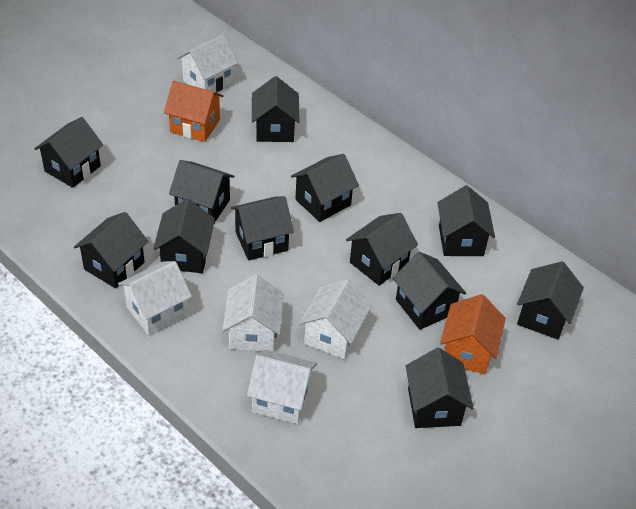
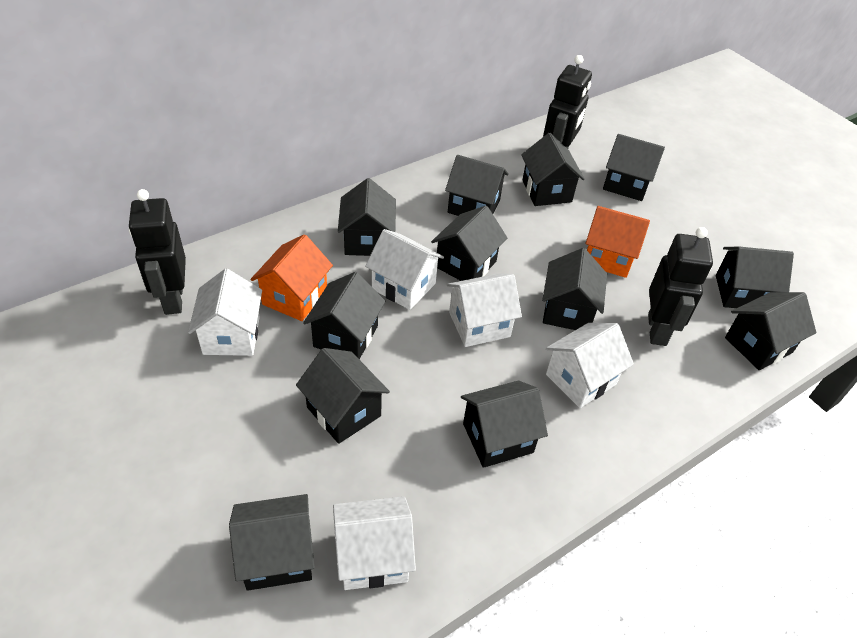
black robot: 0 -> 3

